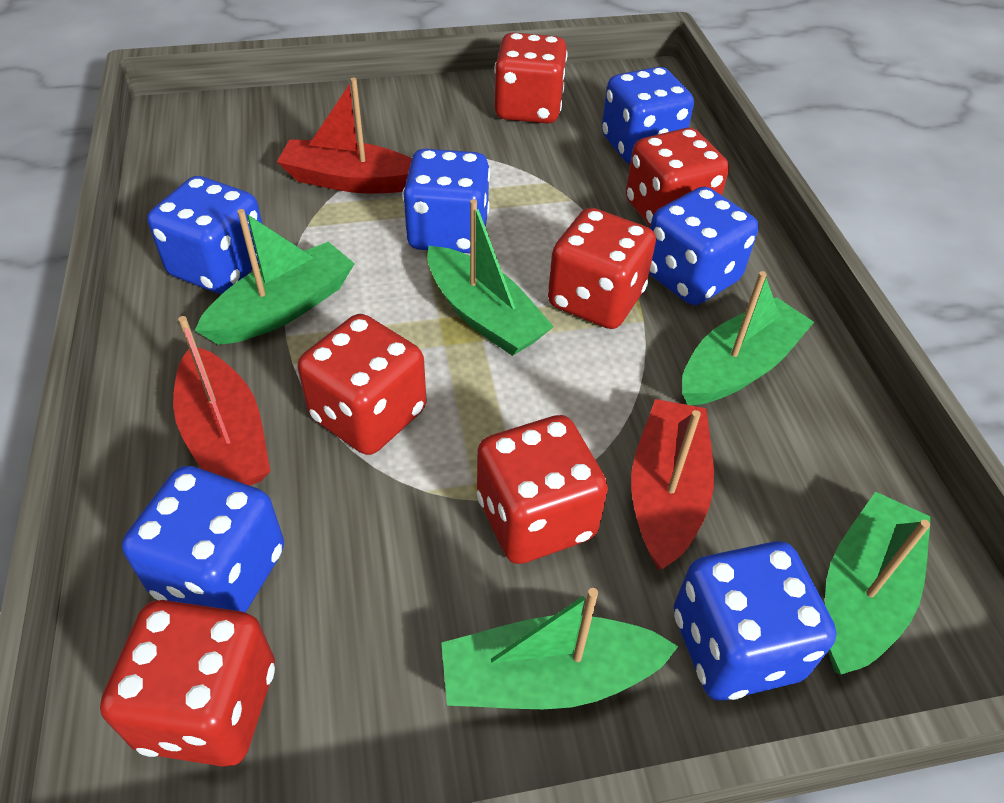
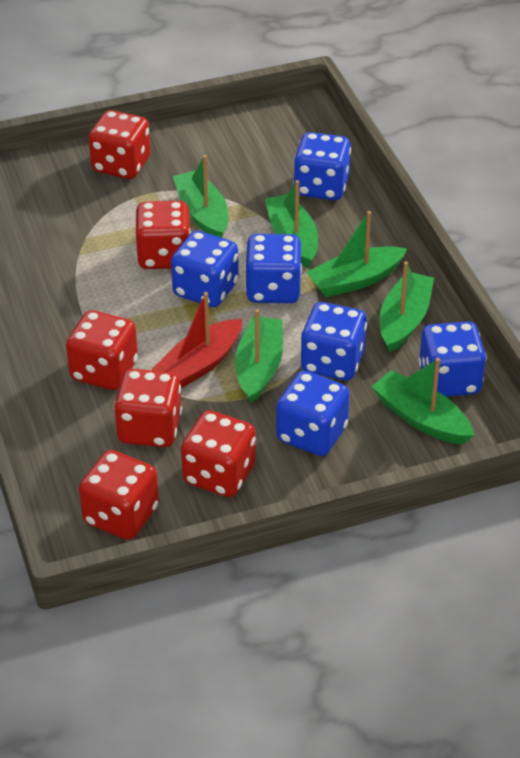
green boat: 5 -> 6
red boat: 3 -> 1

